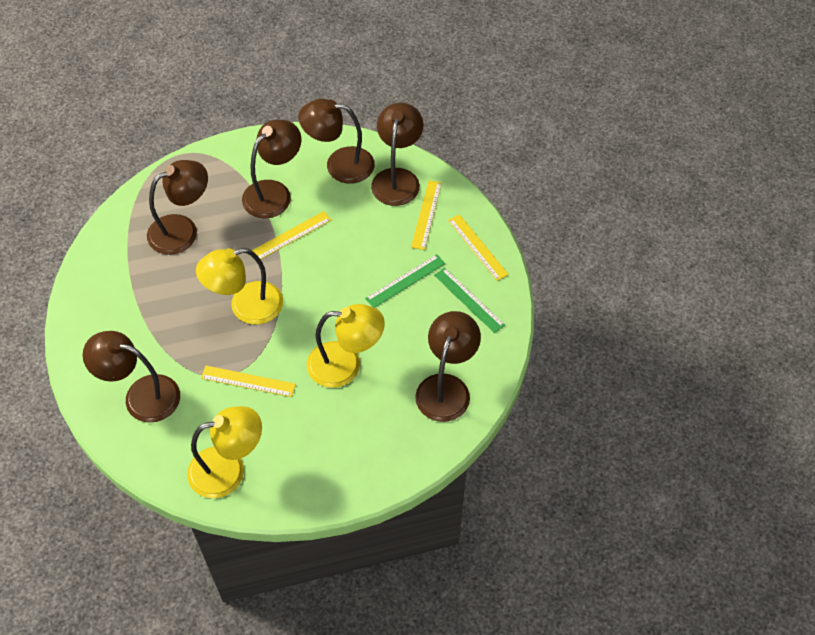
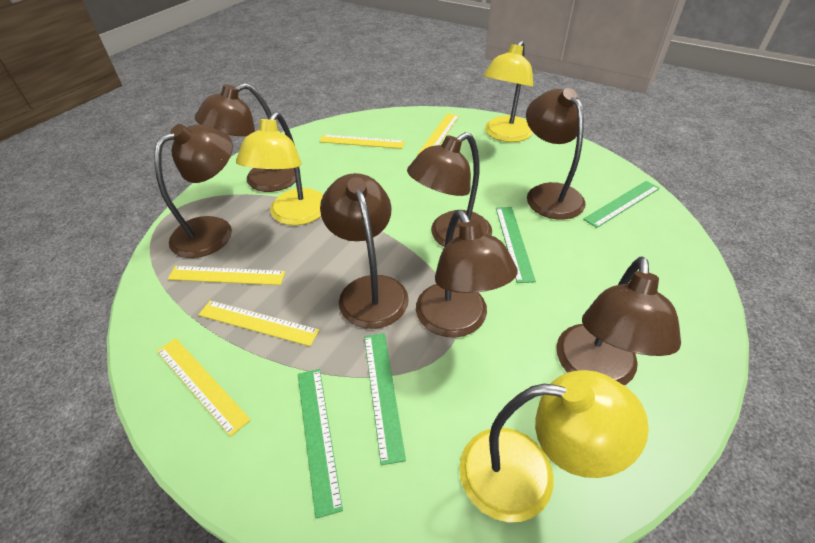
brown lamp: 6 -> 7
green ruler: 2 -> 4
yellow ruler: 4 -> 5

